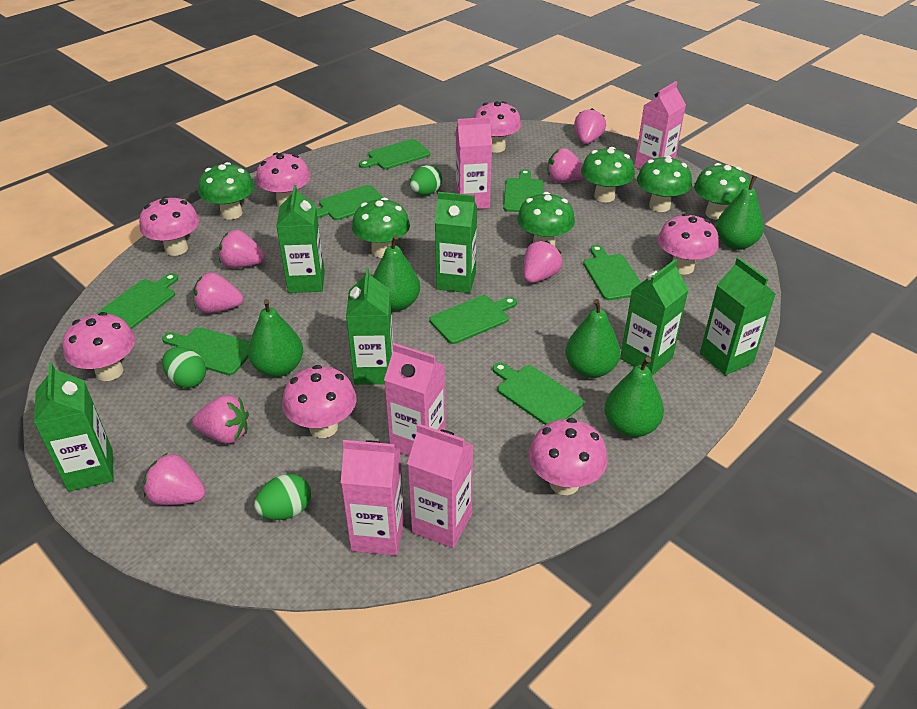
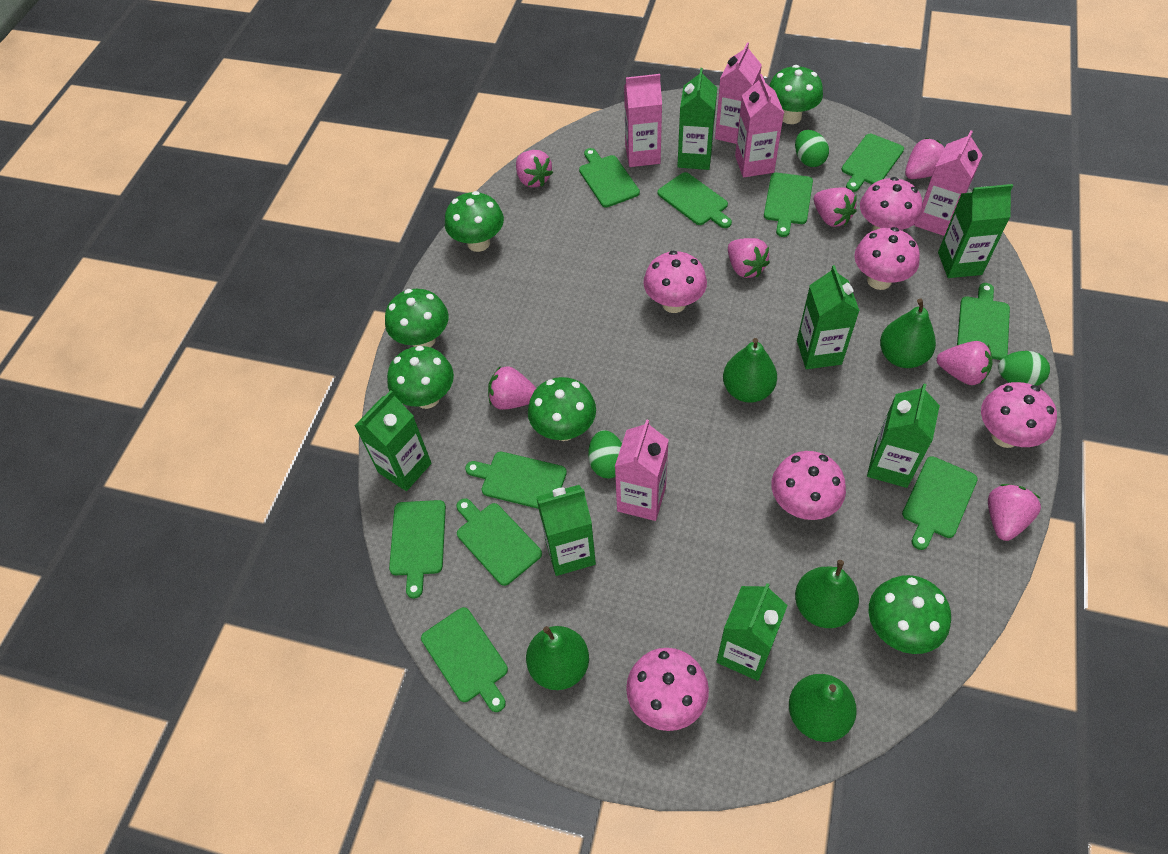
green carton: 6 -> 7
green cutting board: 8 -> 10
pink mushroom: 7 -> 6

